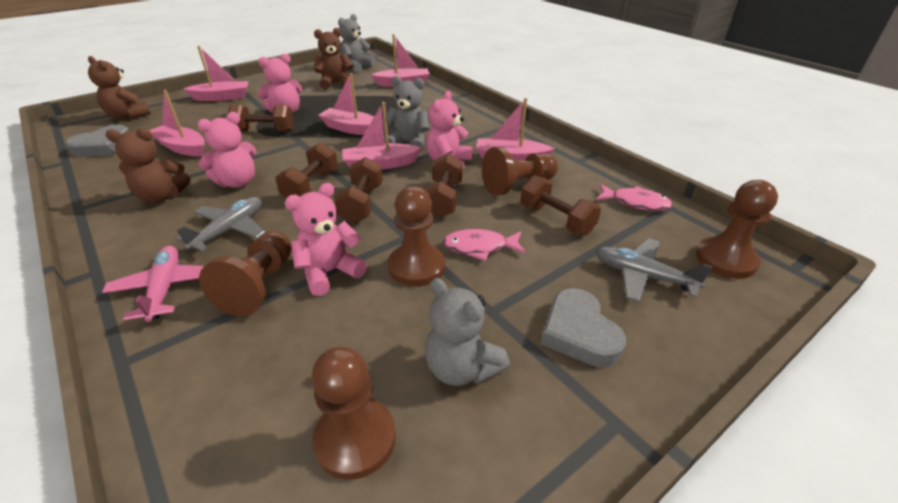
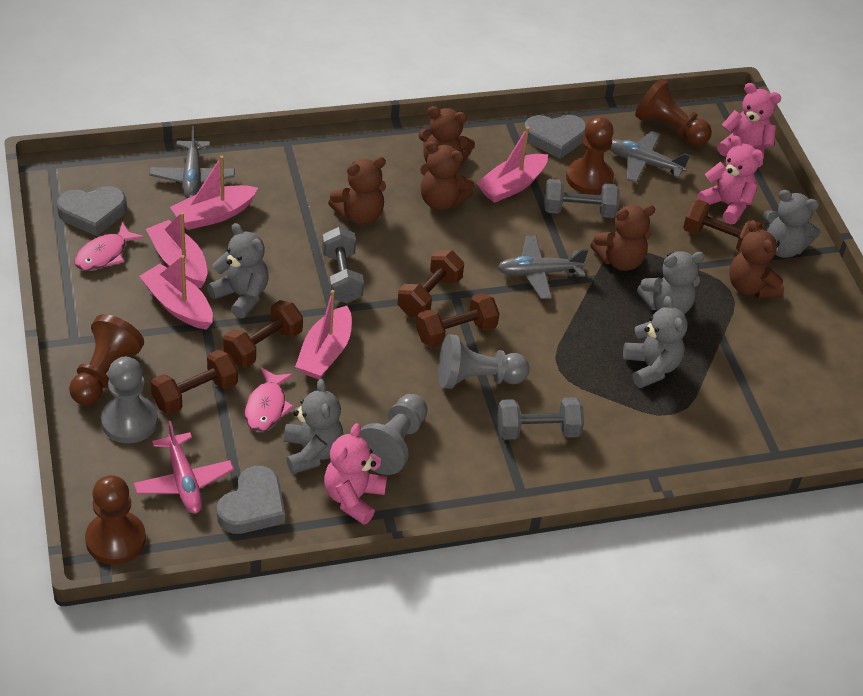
brown pawn: 5 -> 4
brown teddy bear: 3 -> 5
grey dumbbell: 0 -> 3
grey heart: 2 -> 3
grey pawn: 0 -> 3
grey plane: 2 -> 3
grey teddy bear: 3 -> 5
pink boat: 6 -> 5
pink teddy bear: 4 -> 3

